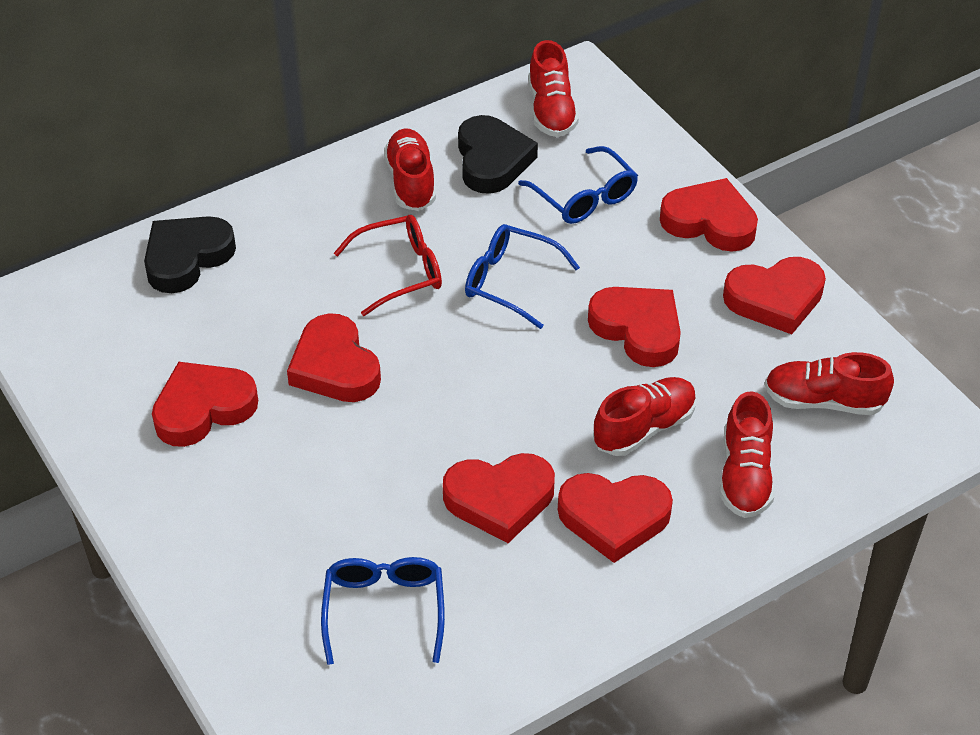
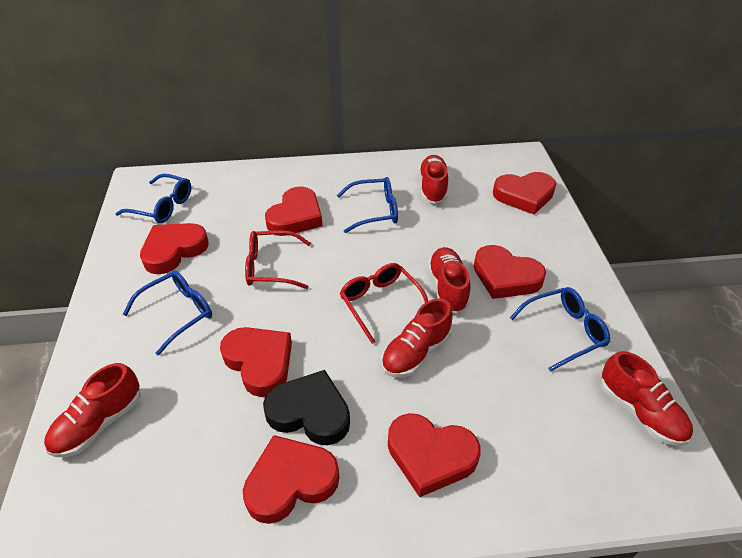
black heart: 2 -> 1
blue glasses: 3 -> 4
red glasses: 1 -> 2

